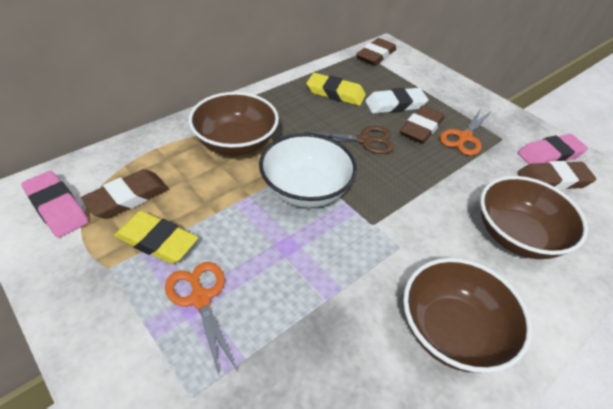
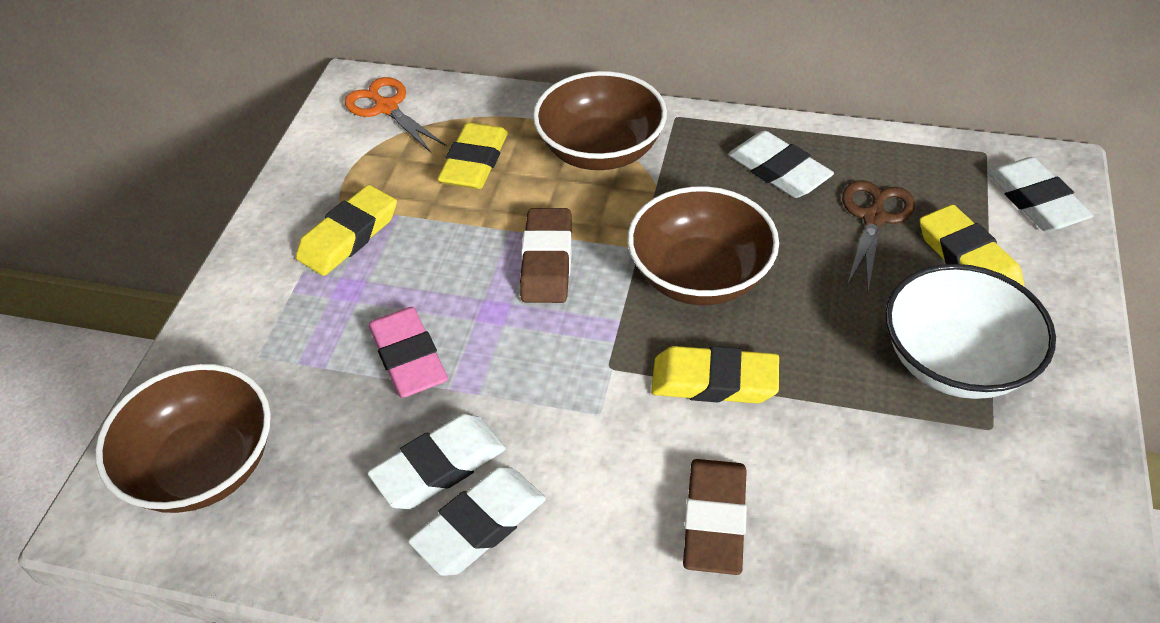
brown eraser: 4 -> 2
orange scissors: 2 -> 1
pink eraser: 2 -> 1
white eraser: 1 -> 4
yellow eraser: 2 -> 4

